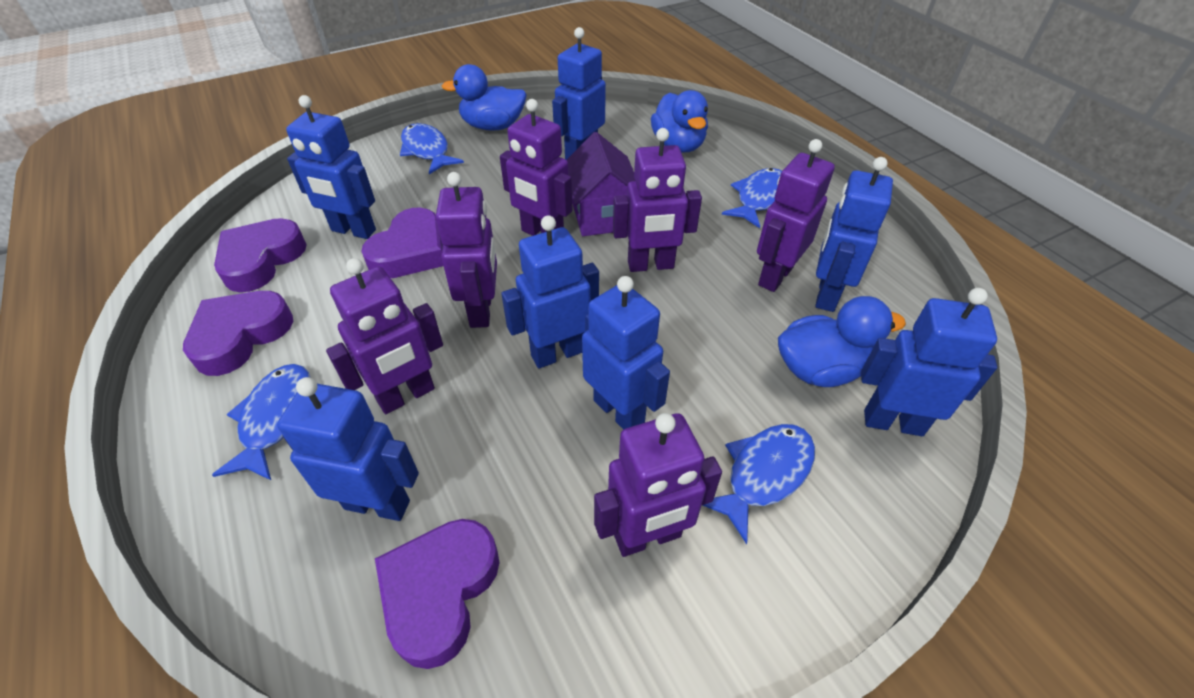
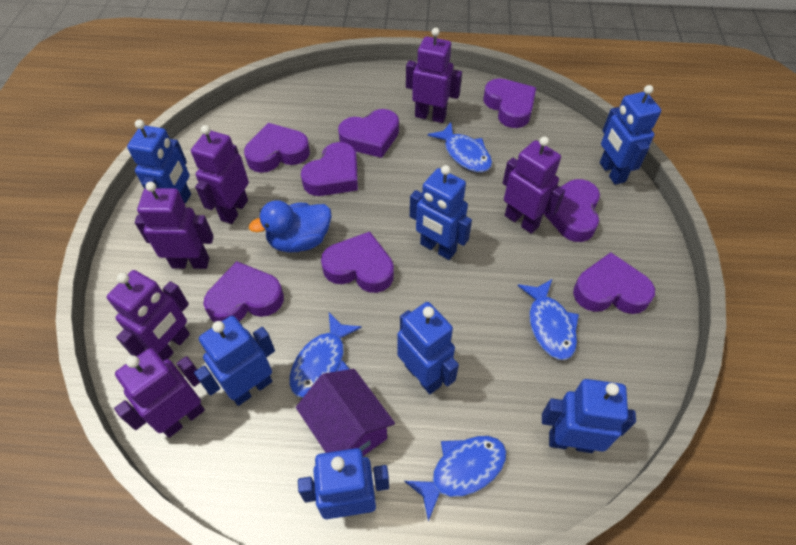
blue duck: 3 -> 1
purple heart: 4 -> 8

